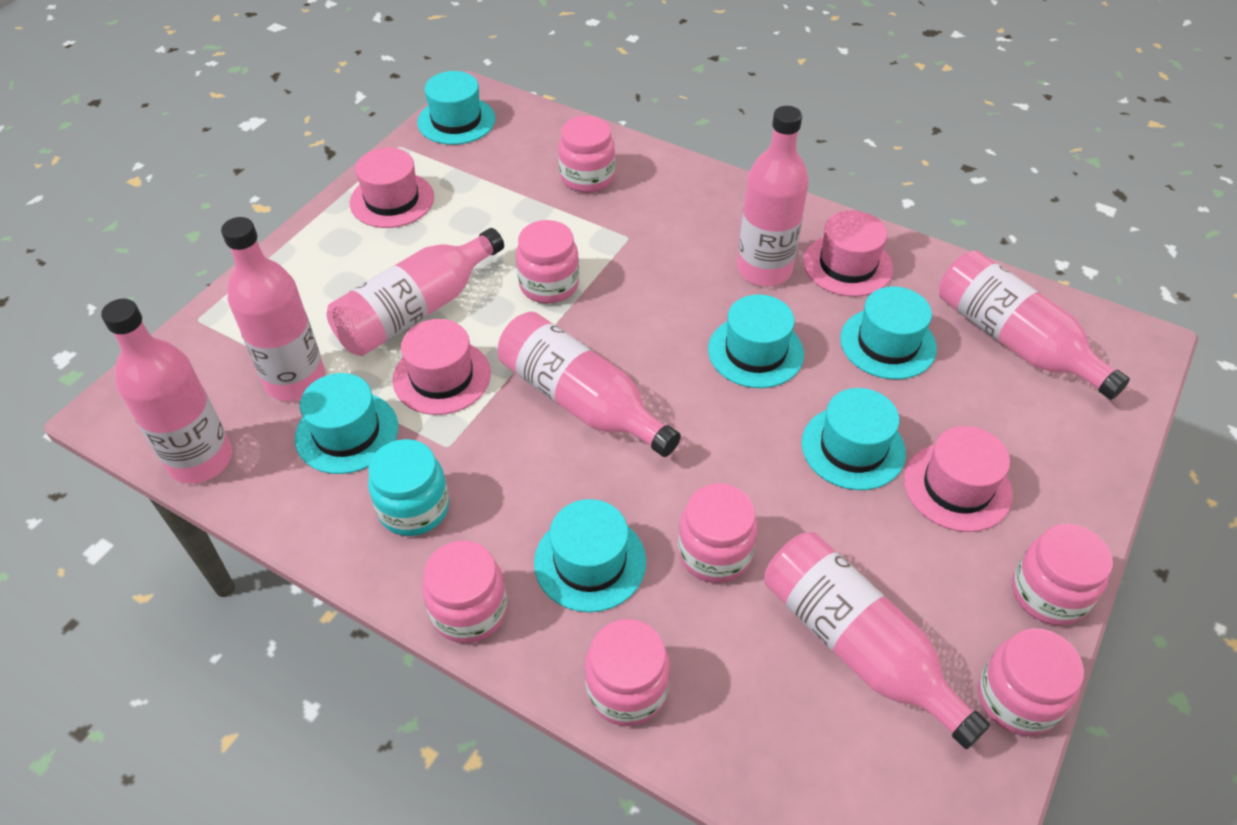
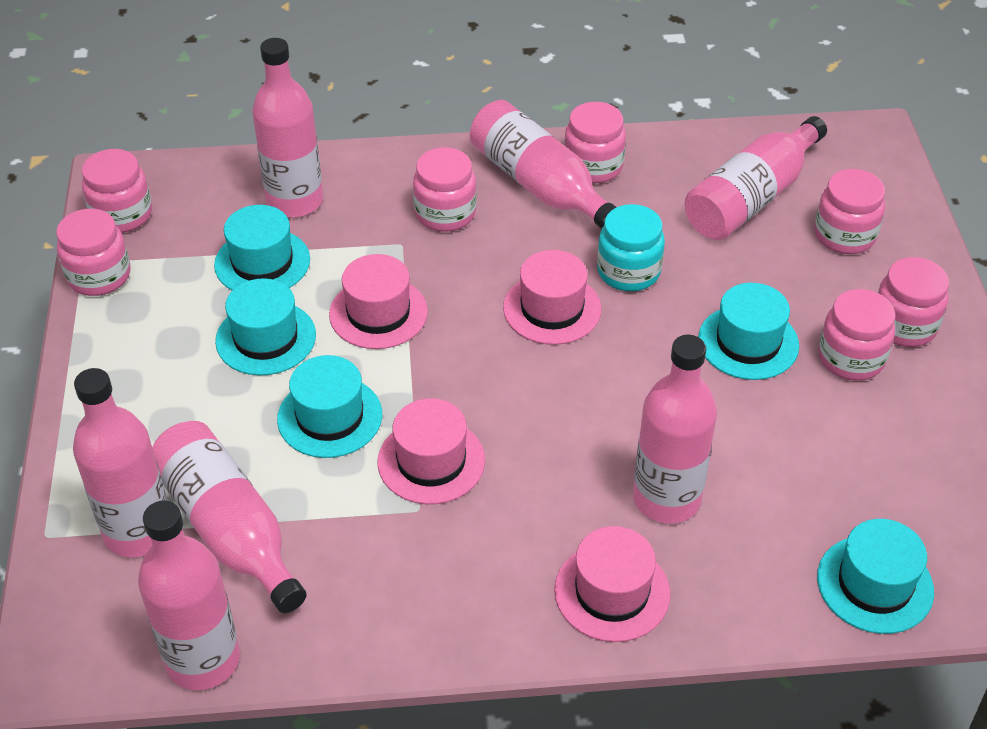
turquoise hat: 6 -> 5

